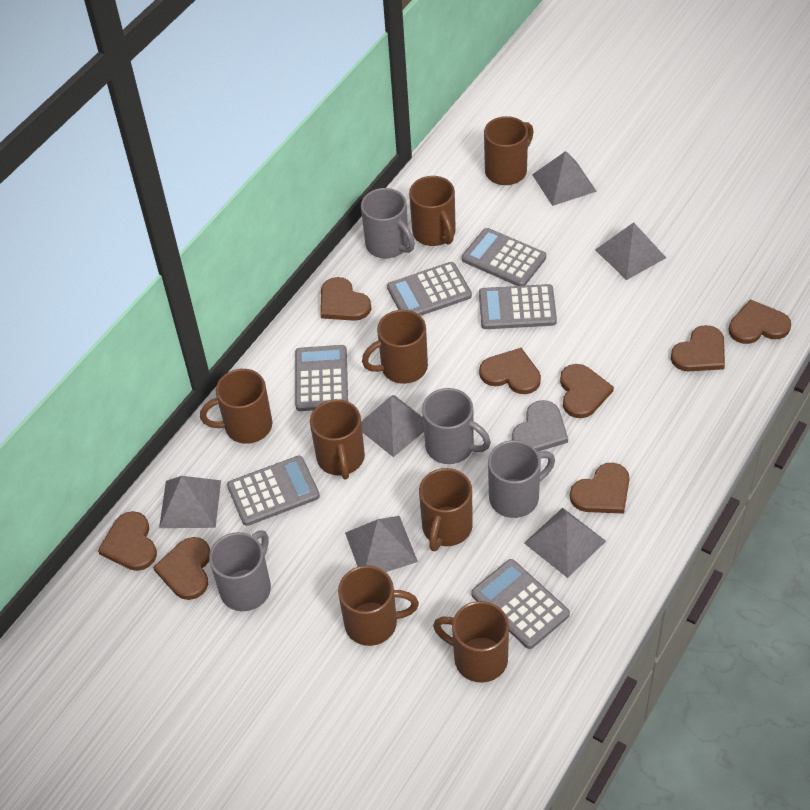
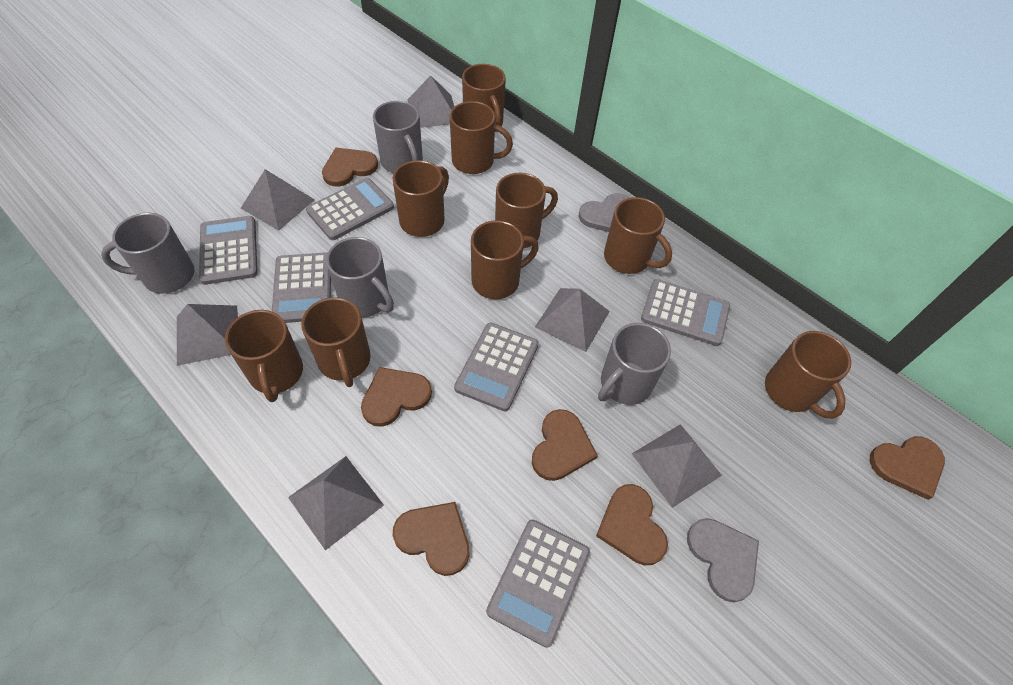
brown heart: 8 -> 6
brown mug: 8 -> 9
grey heart: 1 -> 2

